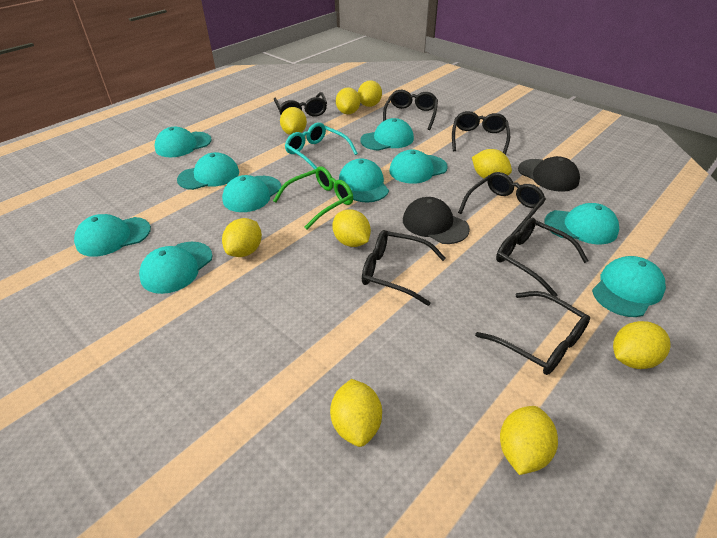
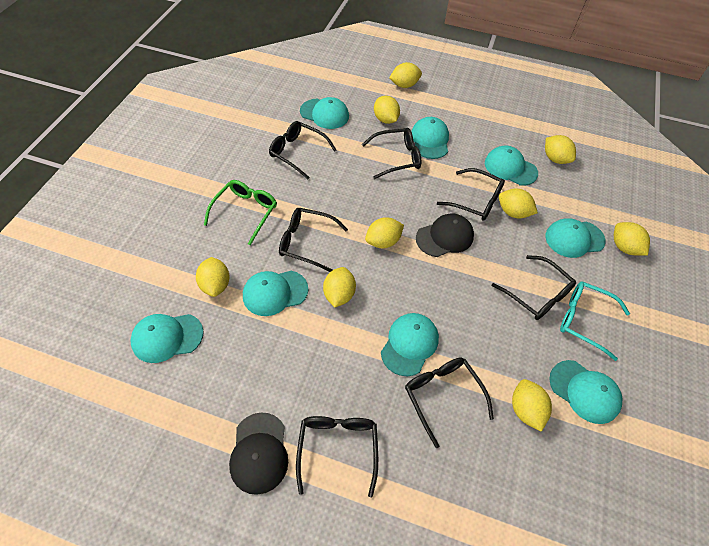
turquoise cap: 10 -> 8

